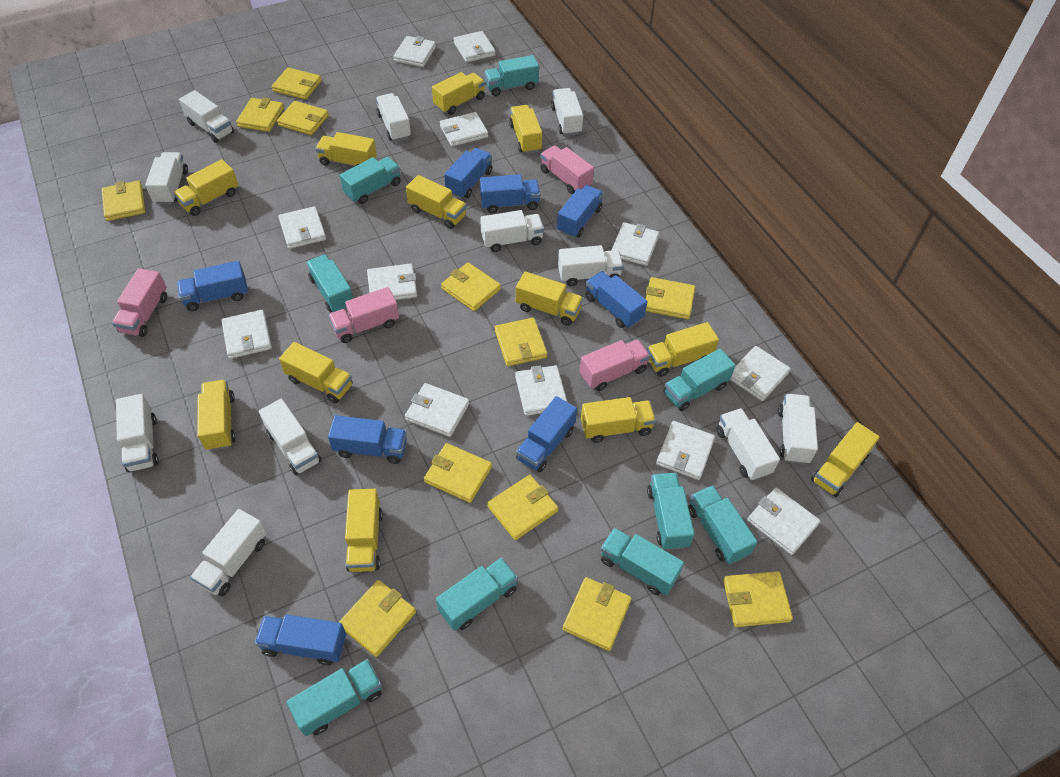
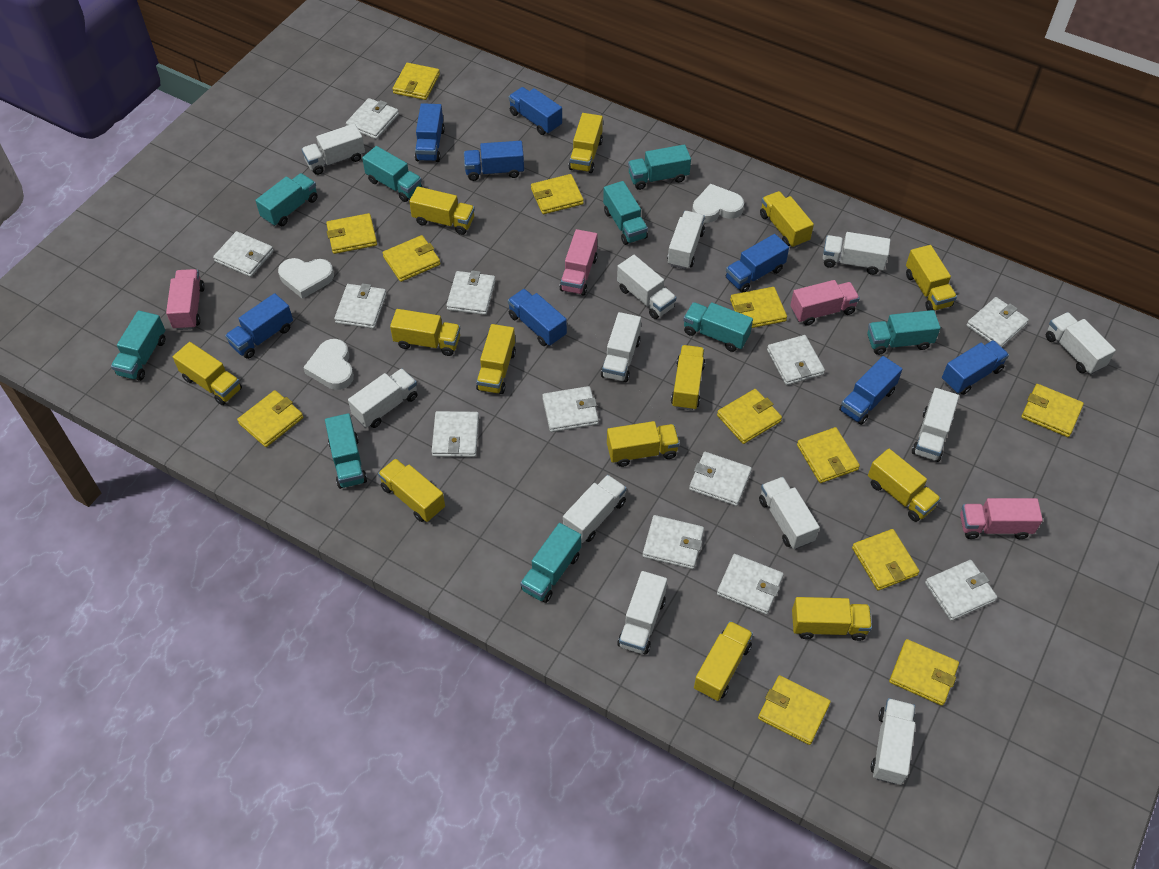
white heart: 0 -> 3
white truck: 11 -> 12
yellow truck: 12 -> 13

